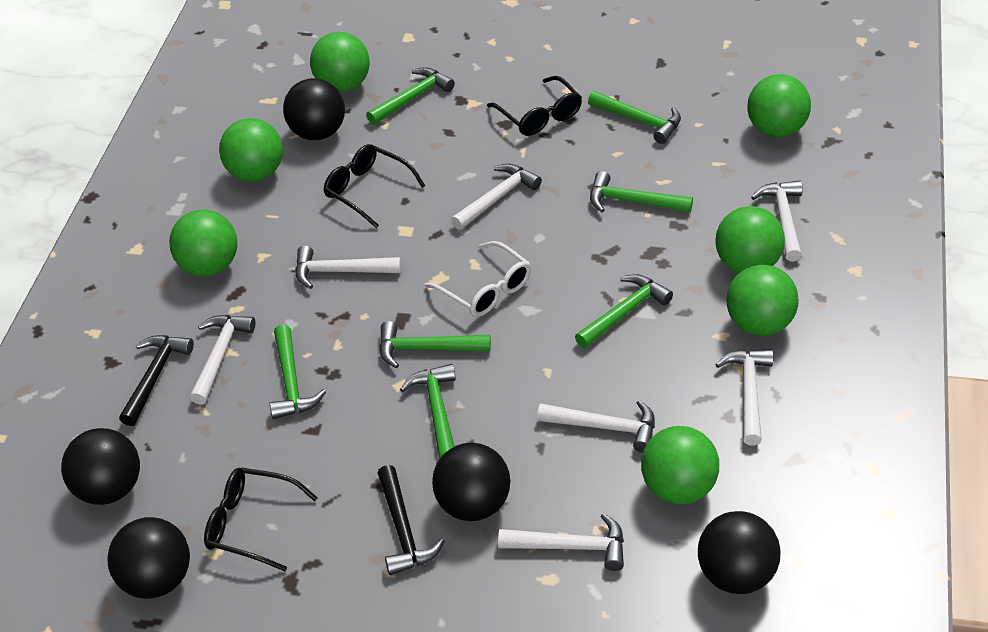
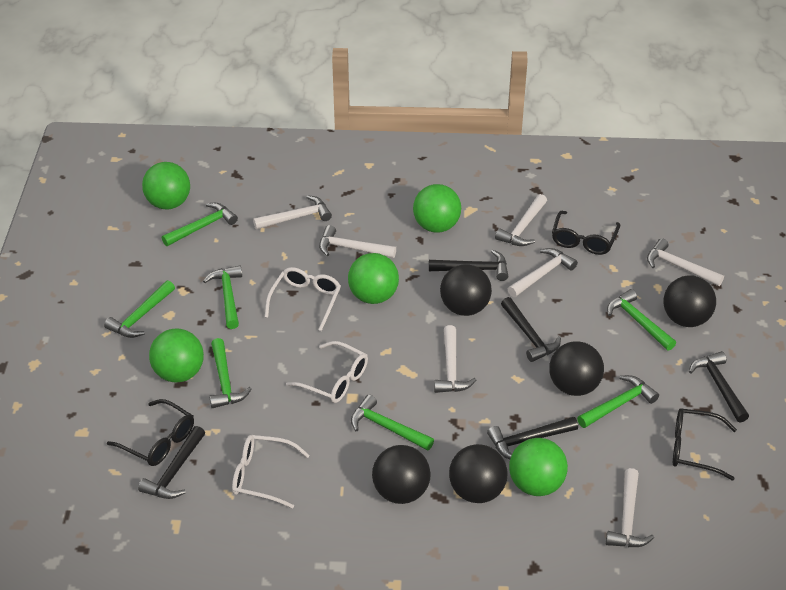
black hammer: 2 -> 5
green ball: 7 -> 5
white glasses: 1 -> 3

